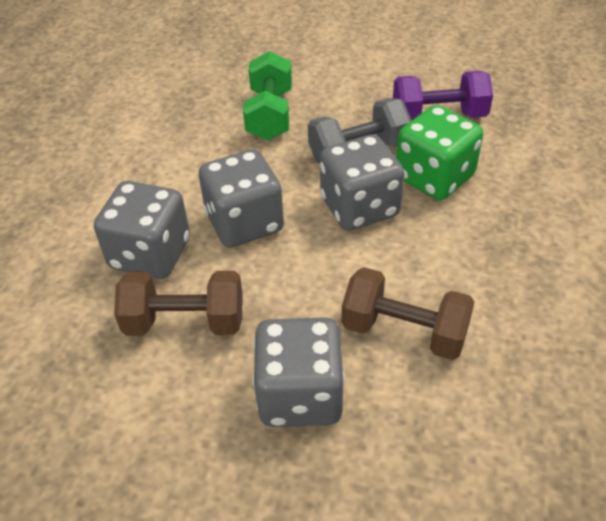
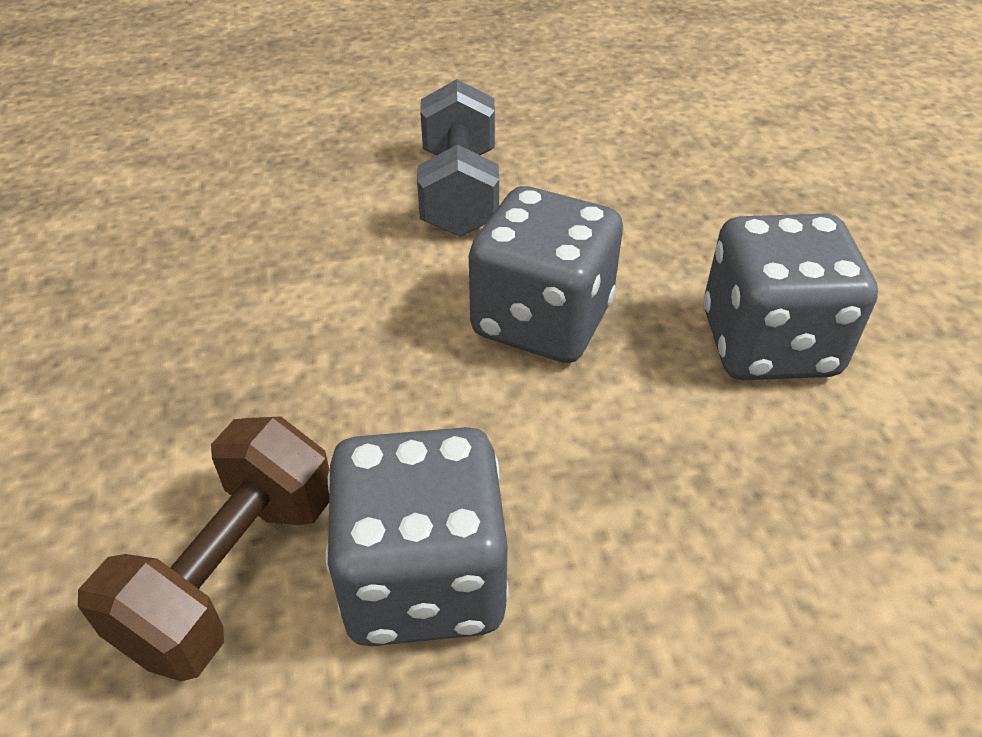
brown dumbbell: 2 -> 1
green dice: 1 -> 0
green dumbbell: 1 -> 0
grey dice: 4 -> 3
purple dumbbell: 1 -> 0

